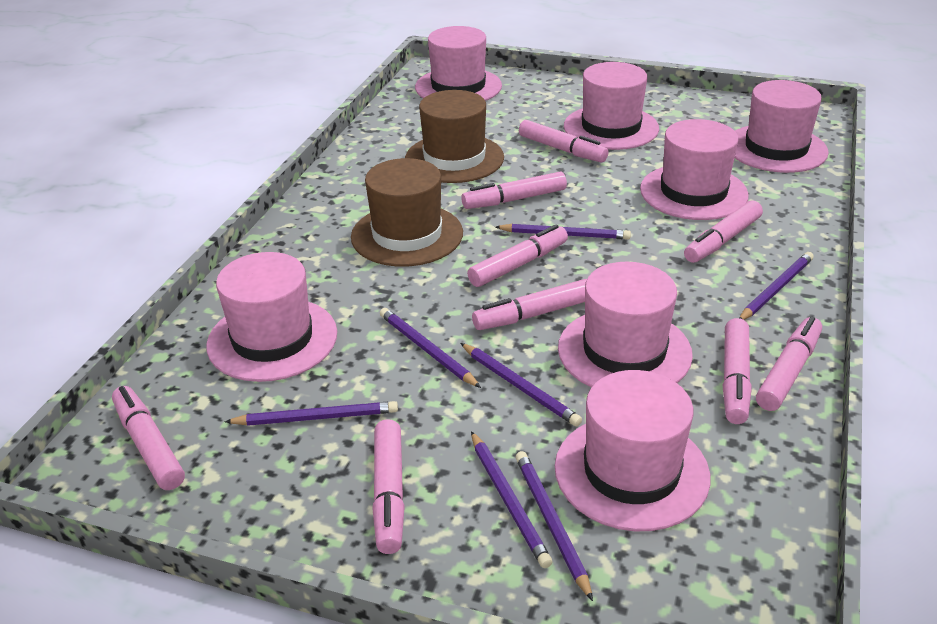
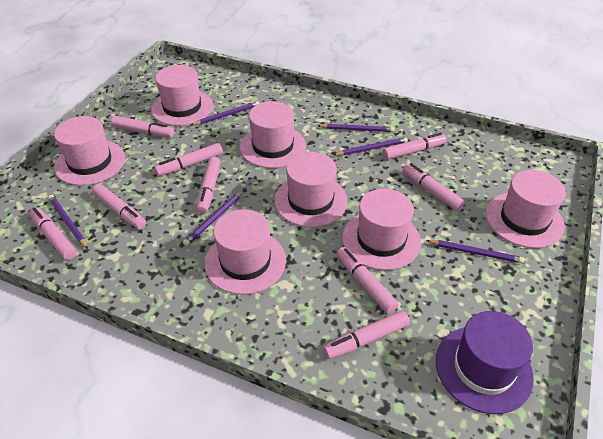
brown hat: 2 -> 0
purple hat: 0 -> 1
purple pencil: 7 -> 6

